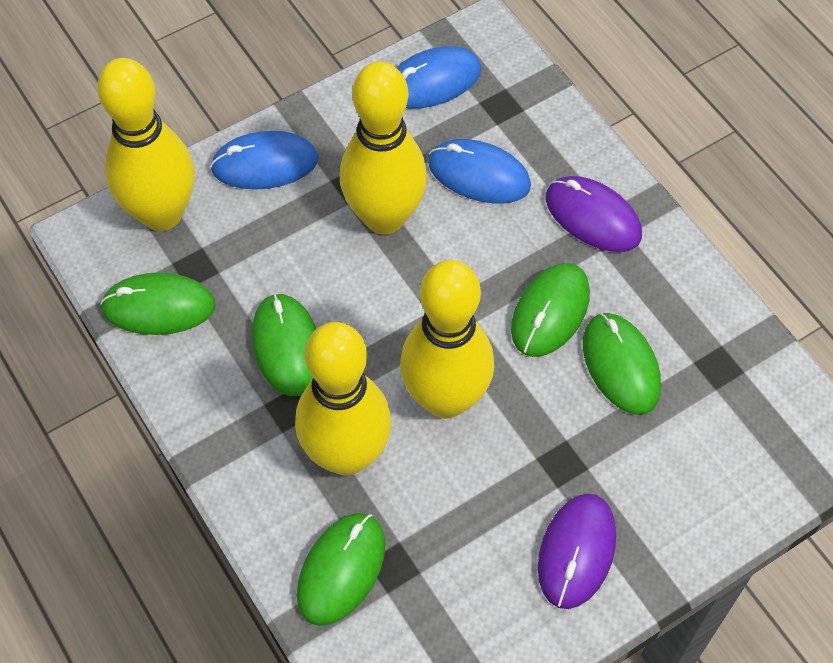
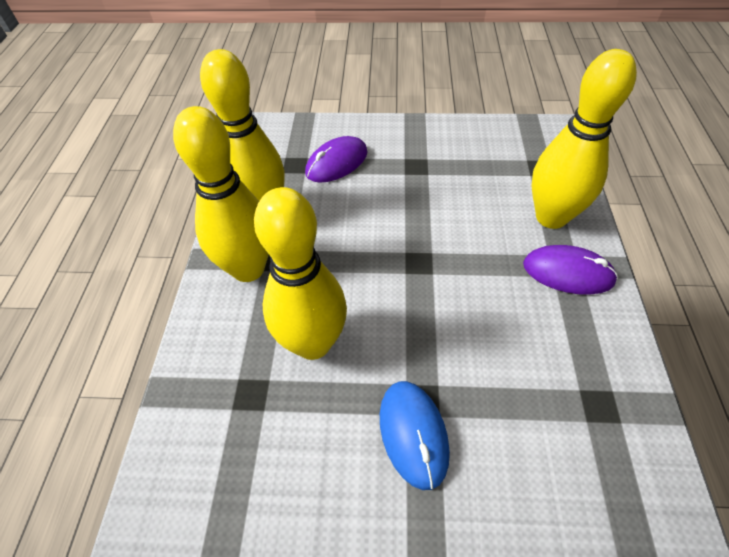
blue mouse: 3 -> 1
green mouse: 5 -> 0

